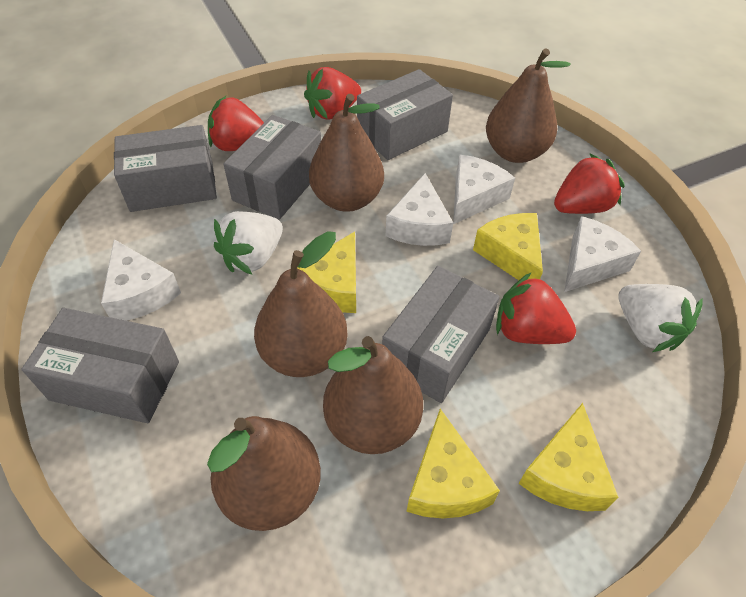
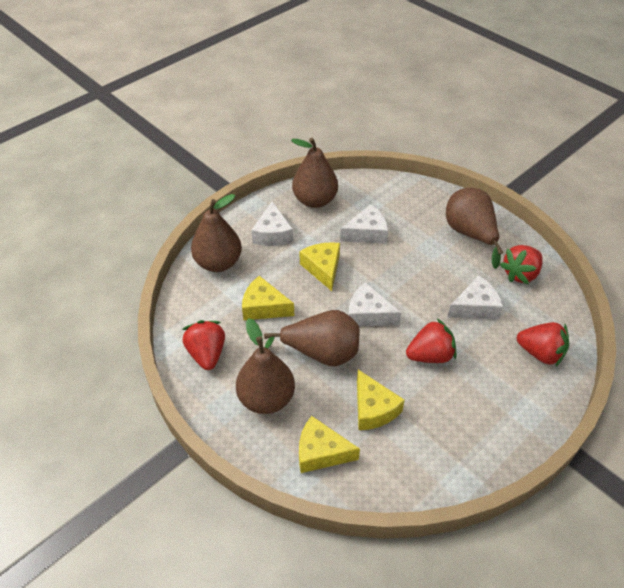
grey box: 5 -> 0
white strawberry: 2 -> 0

